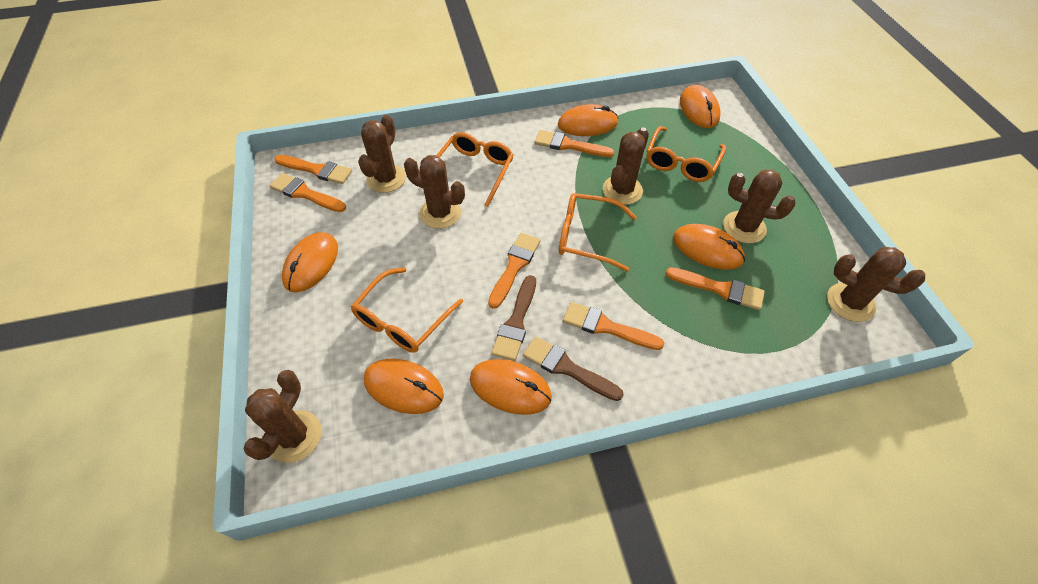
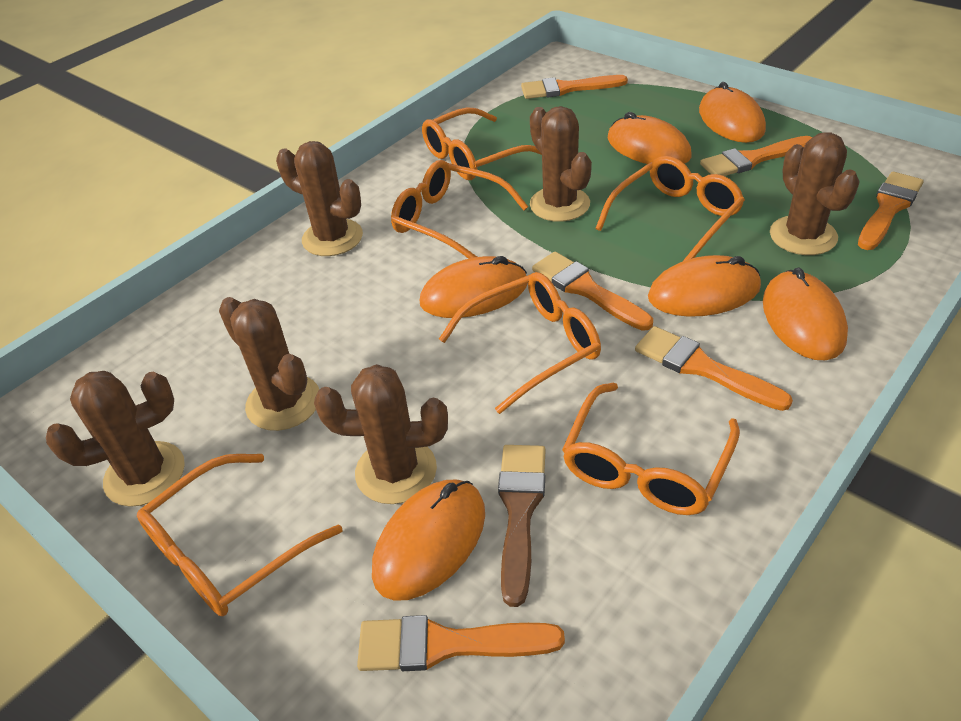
brown brush: 2 -> 1
orange glasses: 4 -> 6

